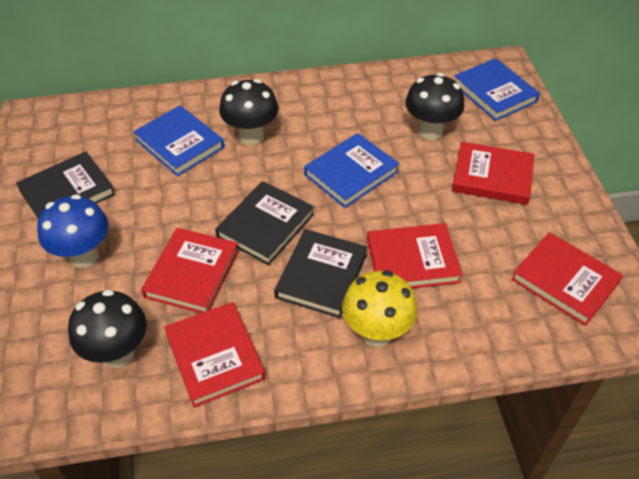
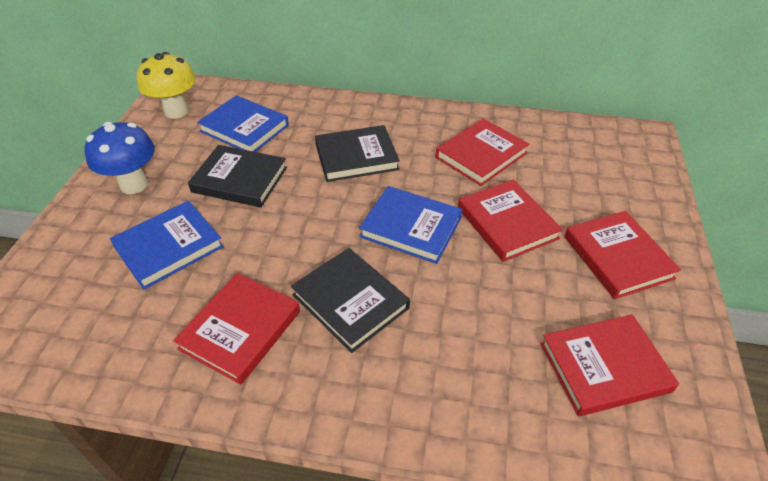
black mushroom: 3 -> 0

